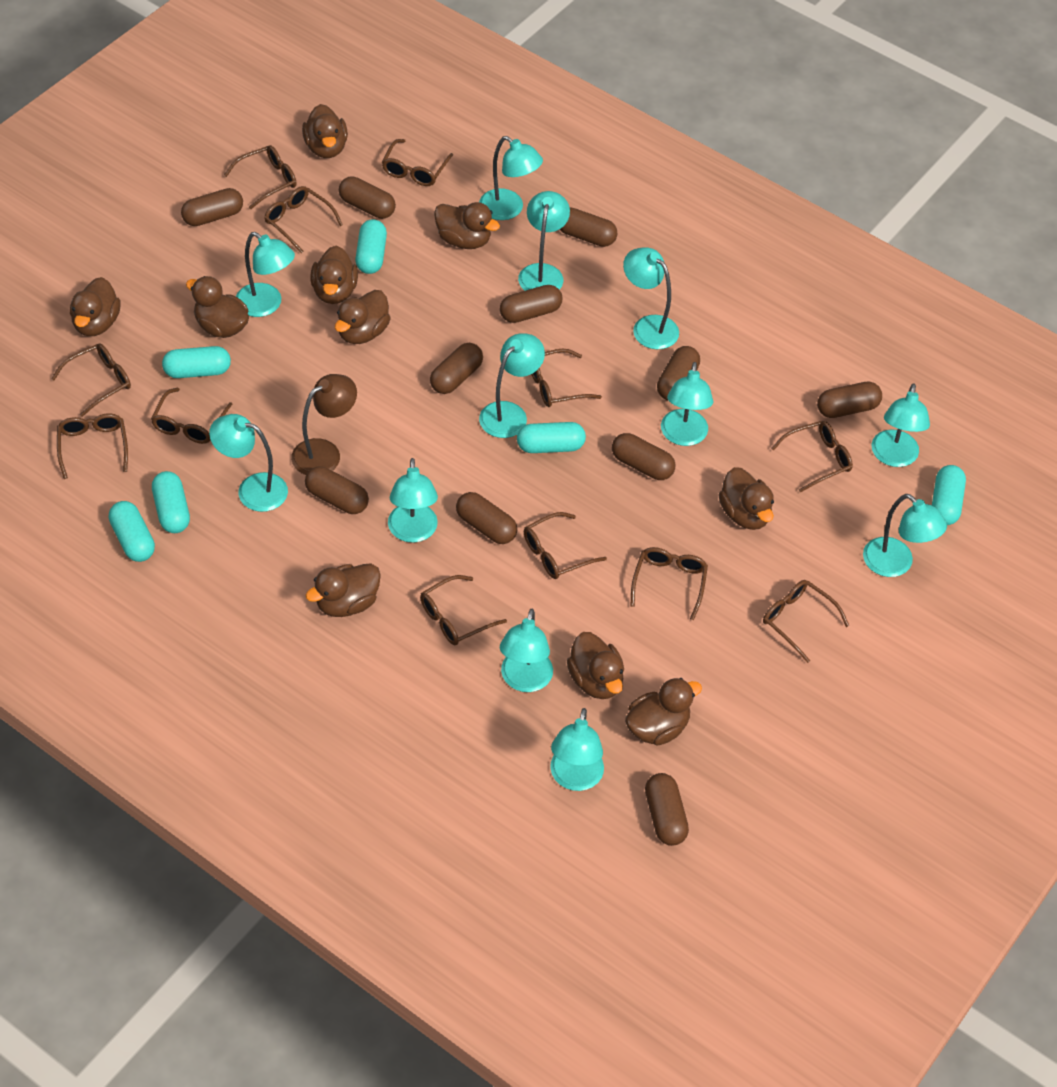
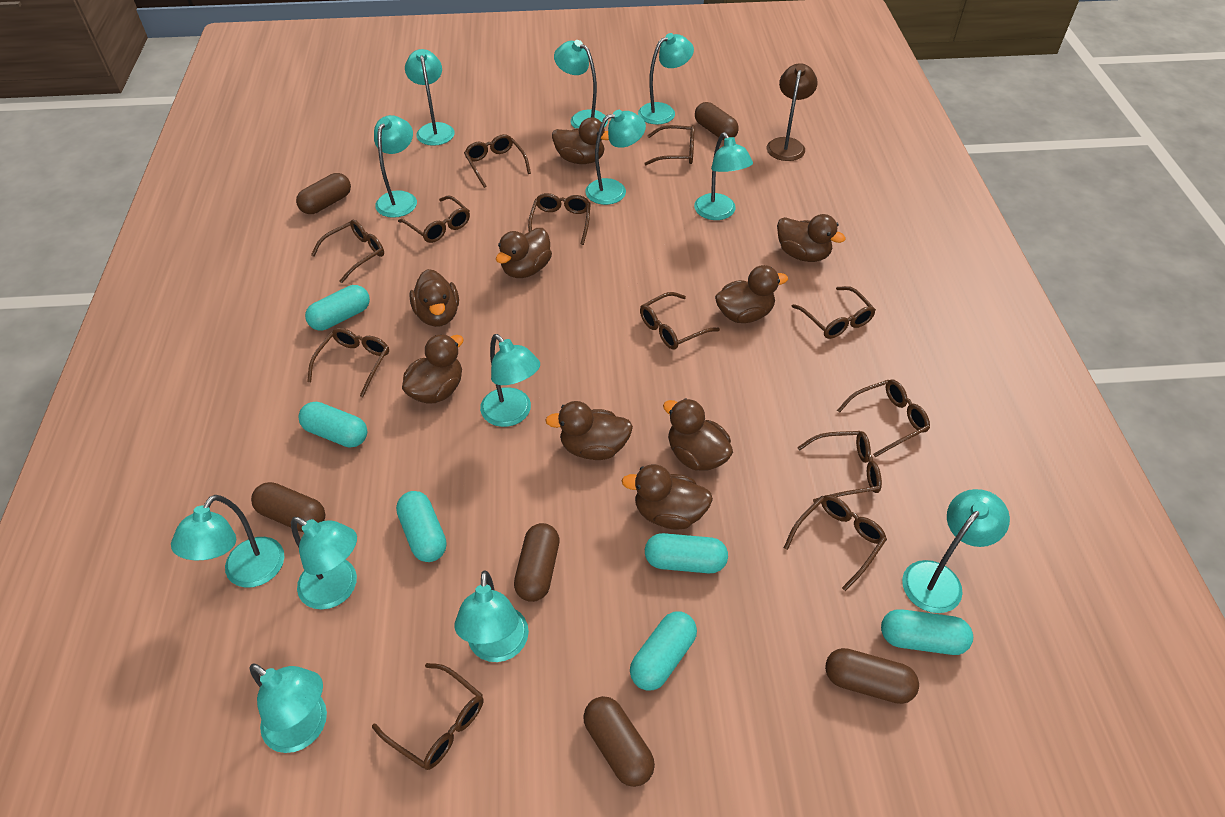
brown capsule: 11 -> 6
brown duck: 10 -> 9

